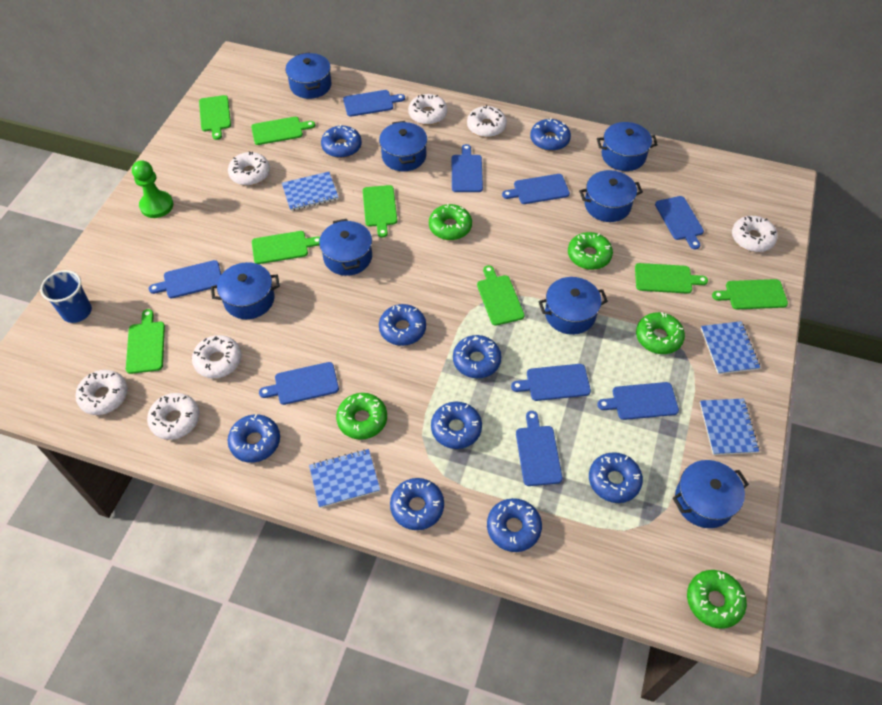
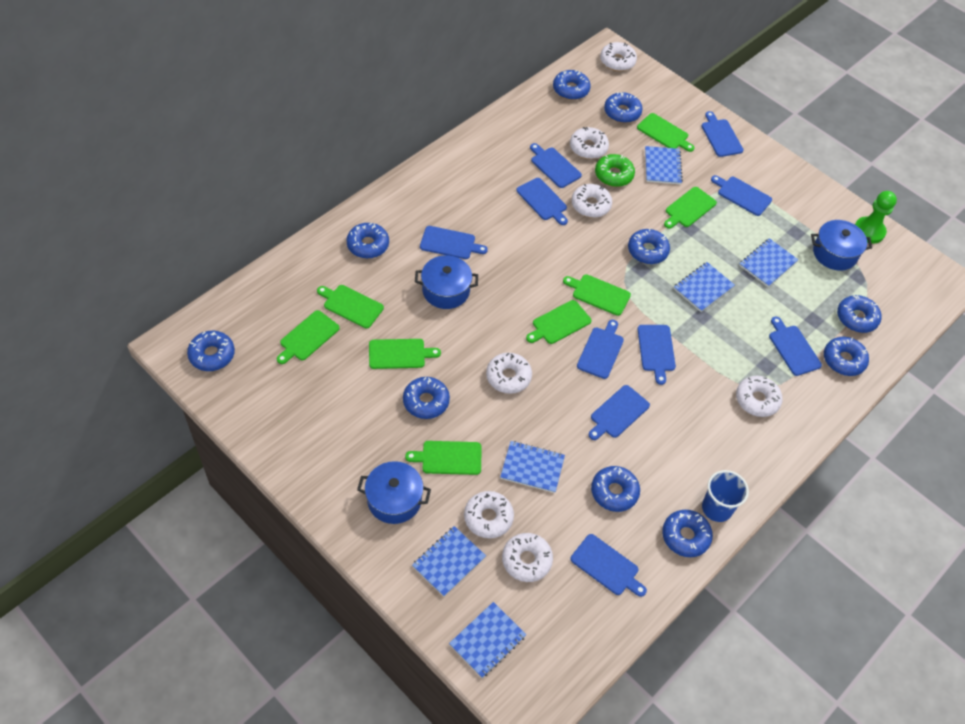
blue cutting board: 9 -> 10
blue donut: 9 -> 10
blue notebook: 4 -> 6
blue pot: 8 -> 3
green donut: 5 -> 1

